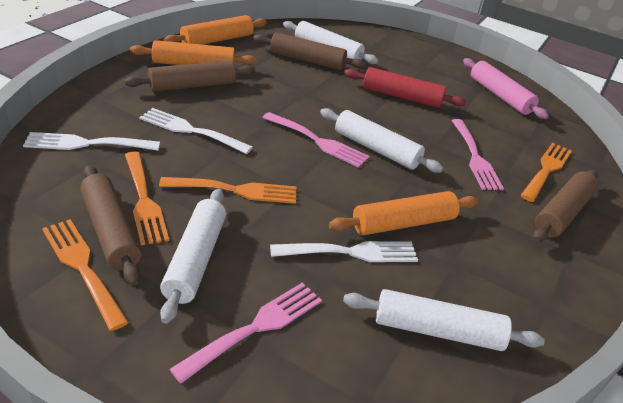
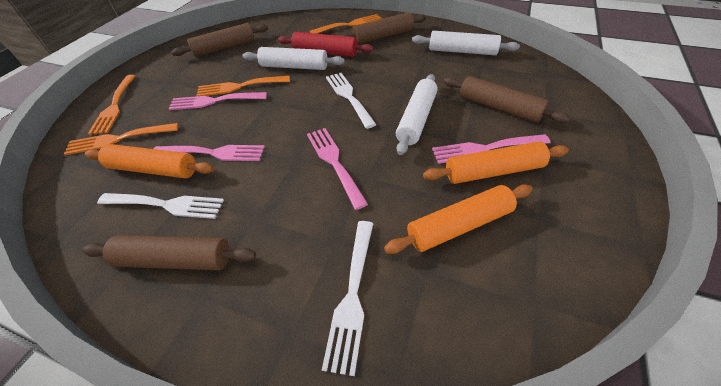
pink fork: 3 -> 4
pink rolling pin: 1 -> 0
white rolling pin: 4 -> 3

